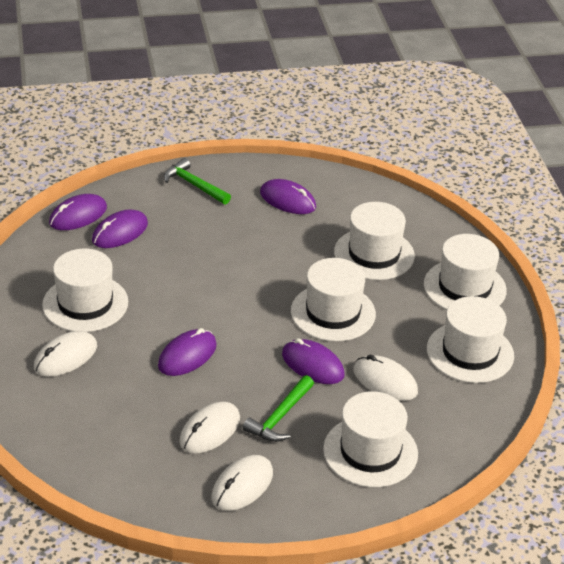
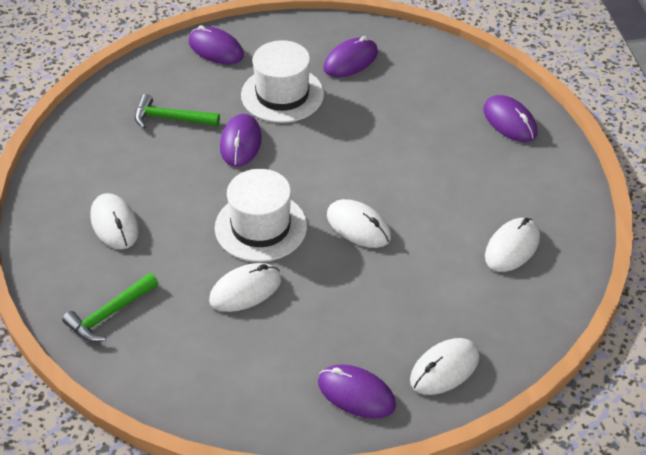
white hat: 6 -> 2
white mouse: 4 -> 5

